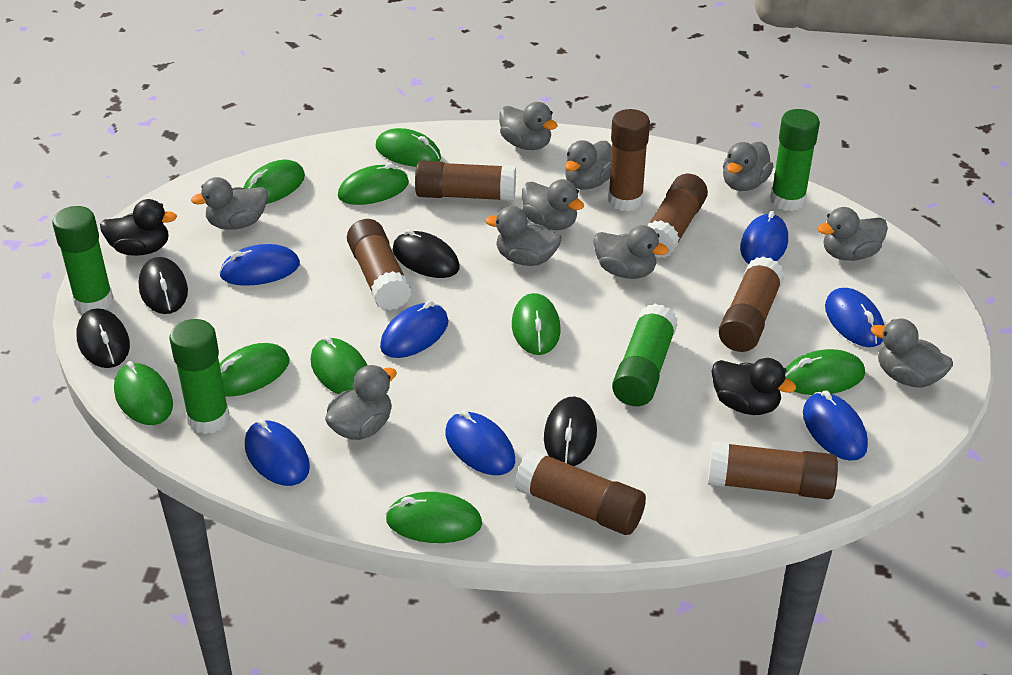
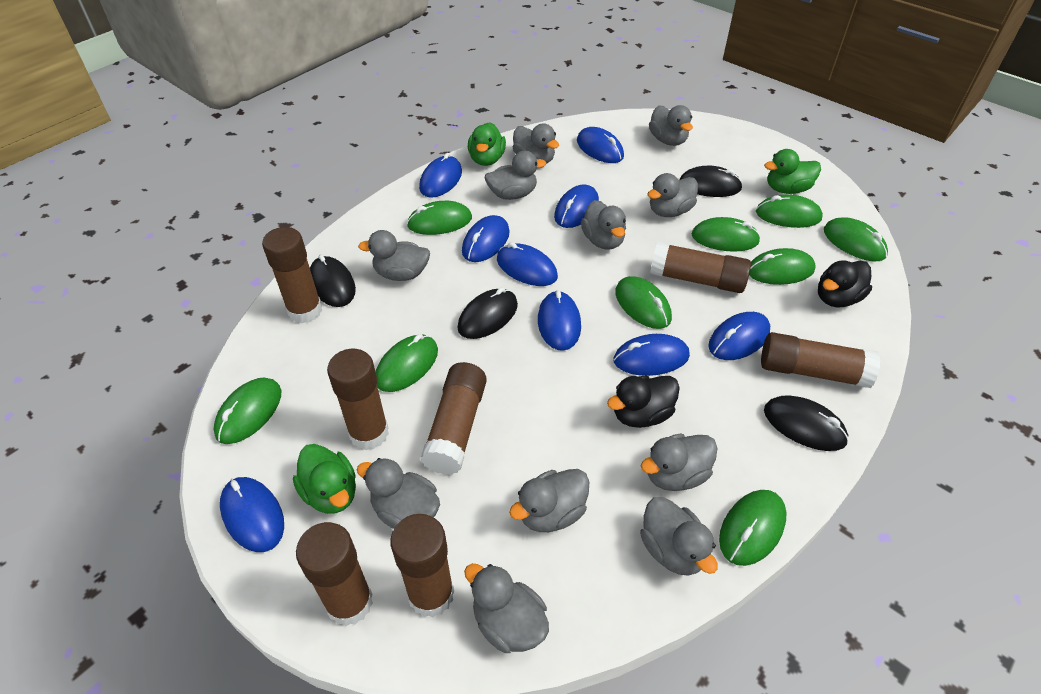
blue mouse: 7 -> 9
green duck: 0 -> 3
green glue stick: 4 -> 0
grey duck: 10 -> 11

